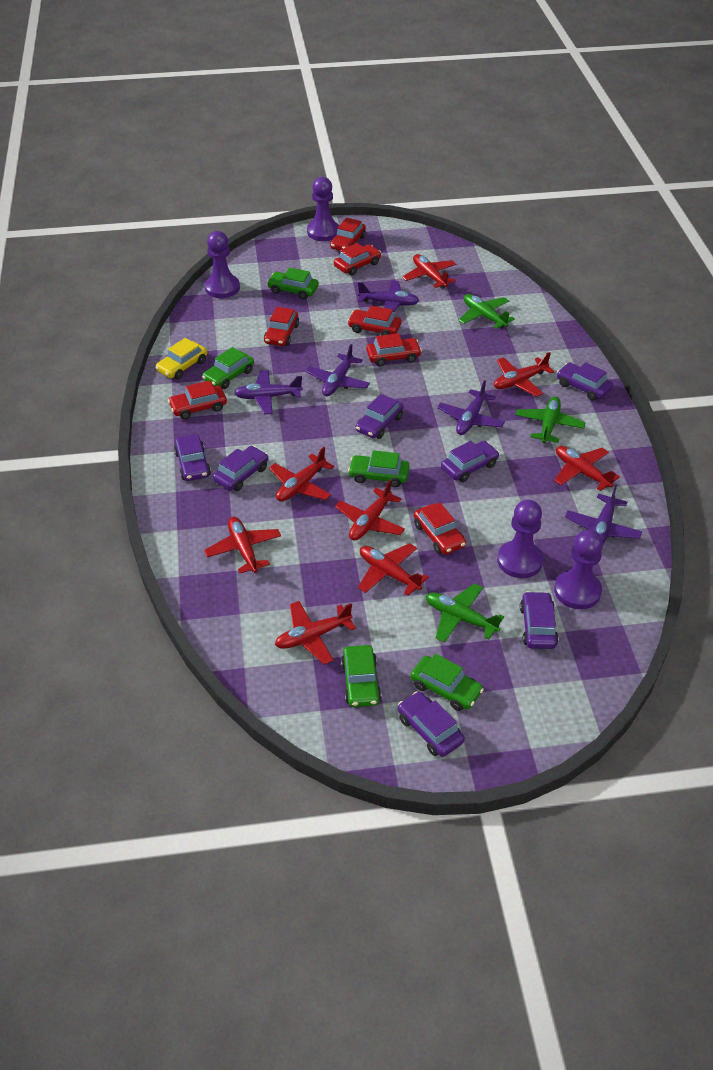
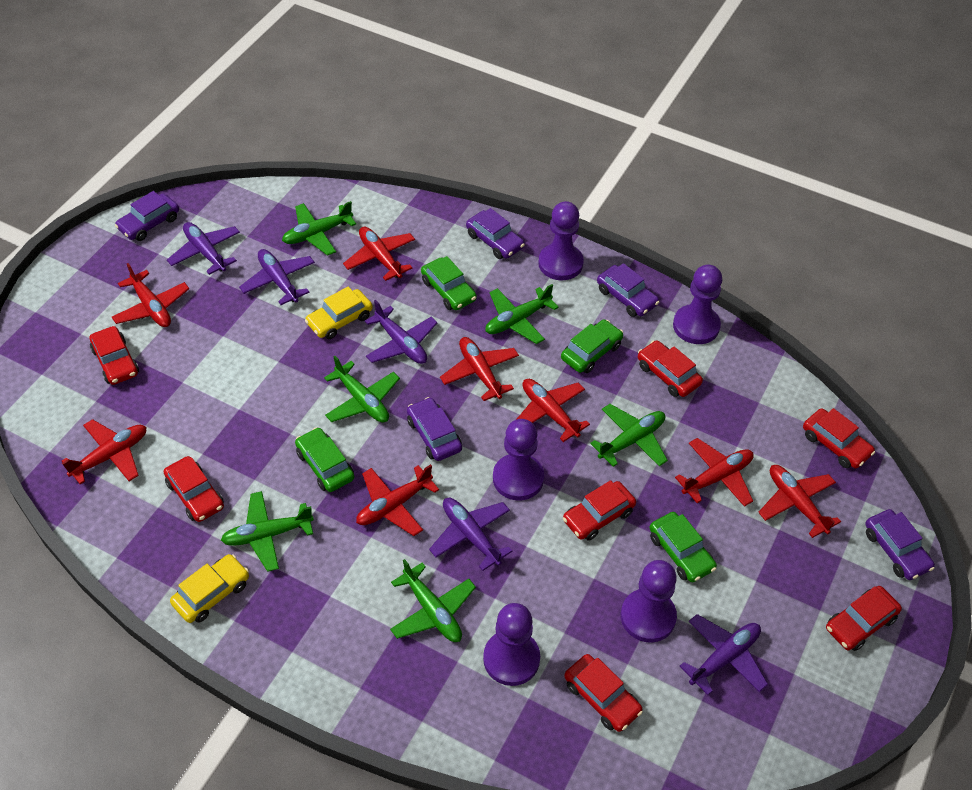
green car: 5 -> 4
green plane: 3 -> 6
purple car: 7 -> 5
purple pawn: 4 -> 5
yellow car: 1 -> 2

